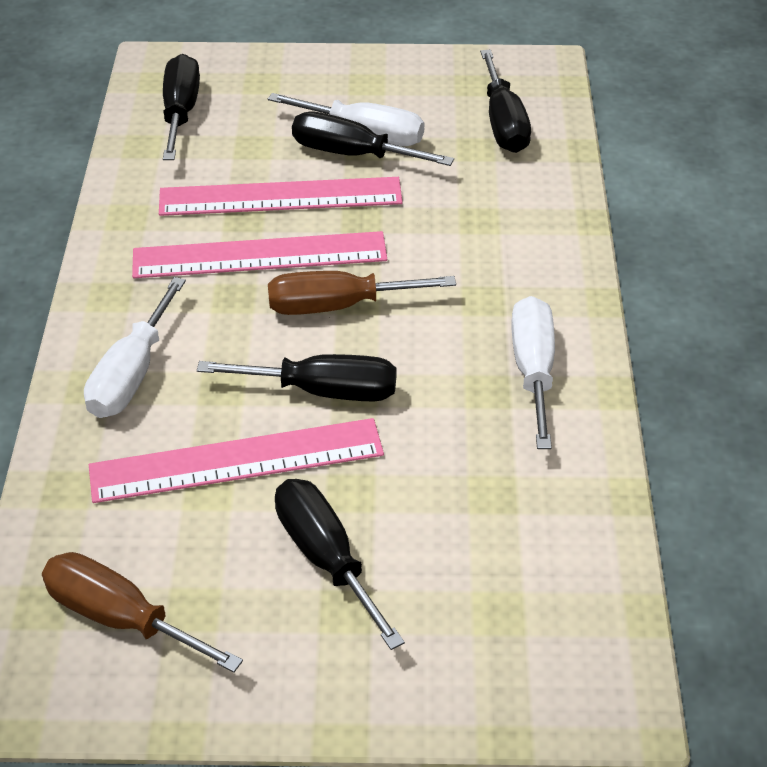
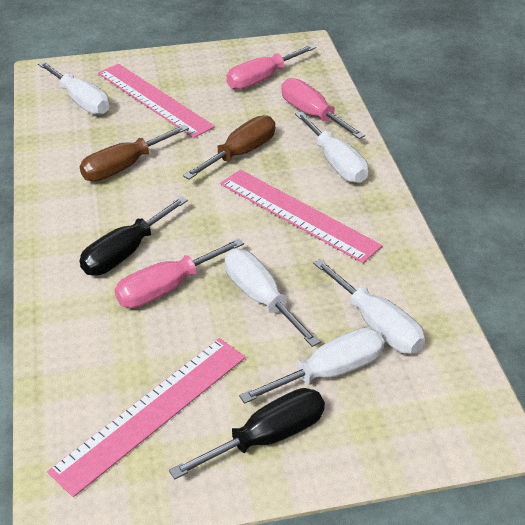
black screwdriver: 5 -> 2
pink screwdriver: 0 -> 3
white screwdriver: 3 -> 5

